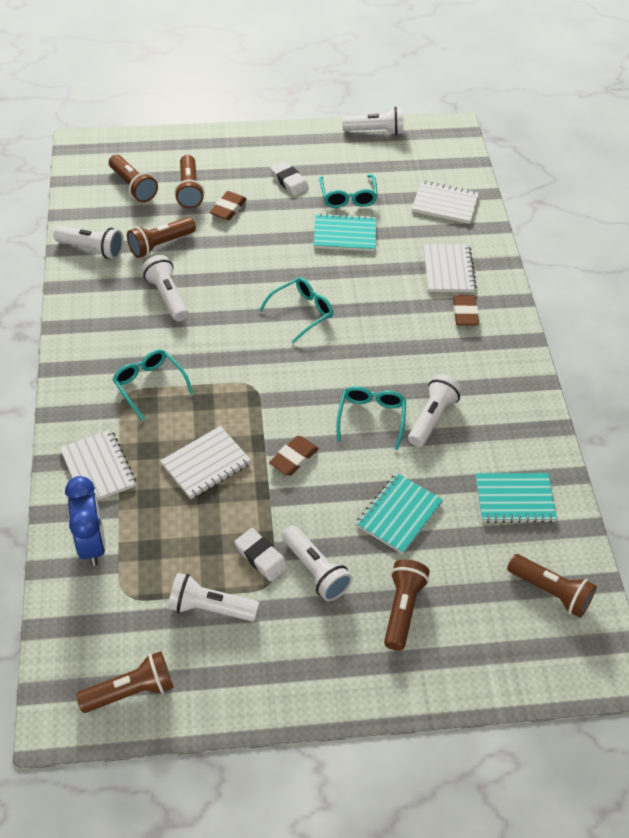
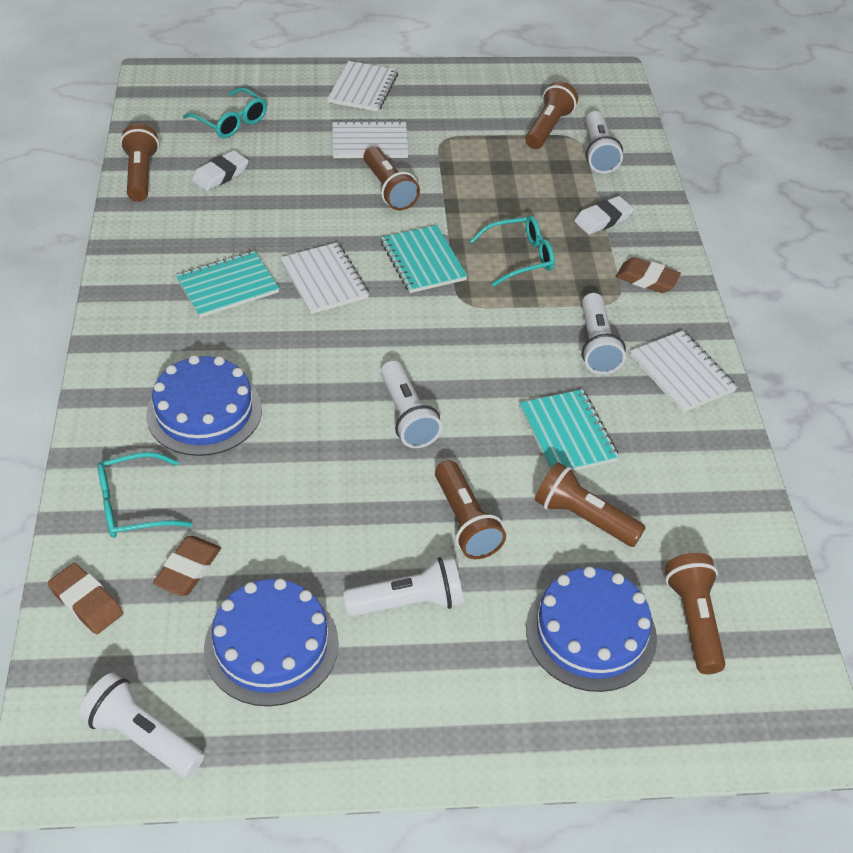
blue cake: 0 -> 3
blue clock: 1 -> 0
turquoise glasses: 4 -> 3
white flashlight: 6 -> 5

